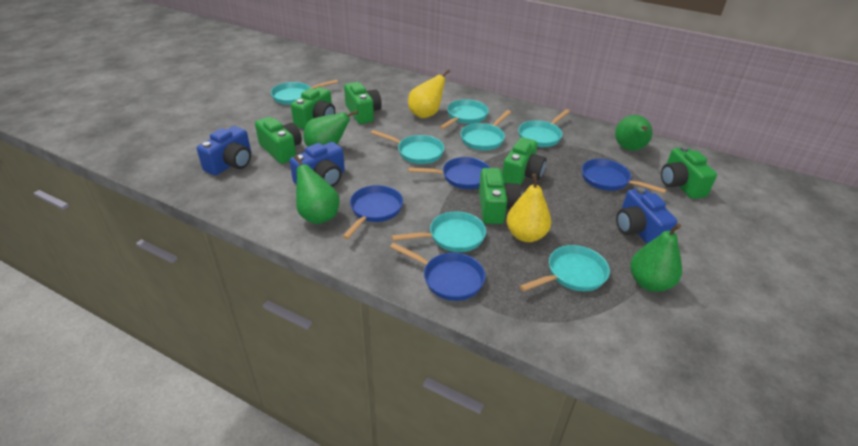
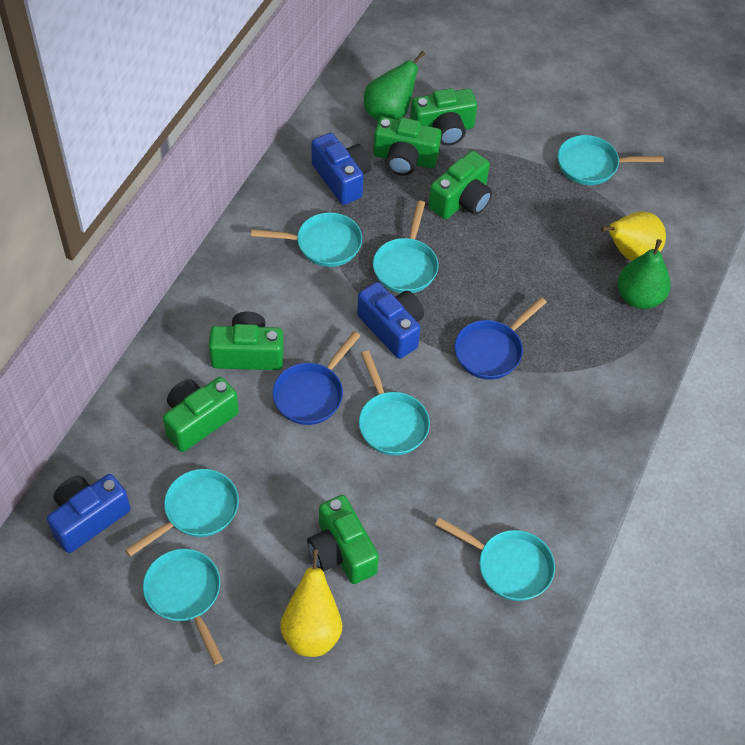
blue pan: 4 -> 2
green pear: 4 -> 2

